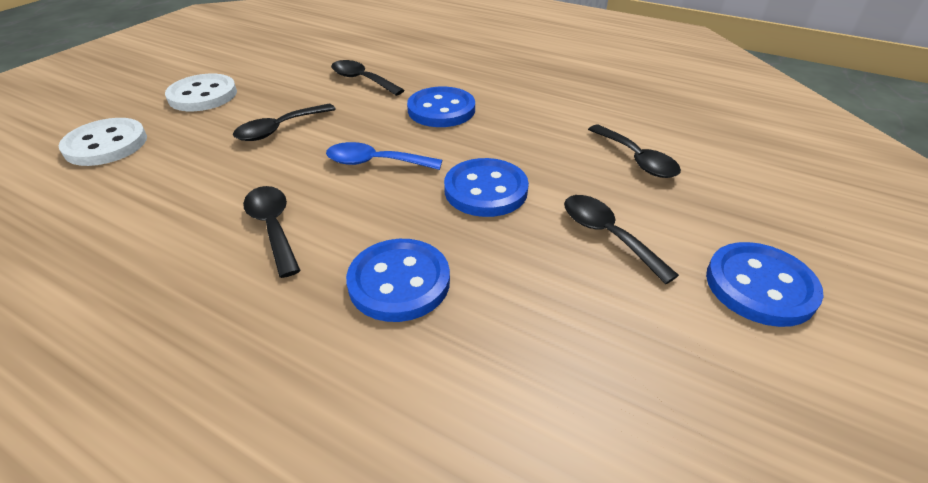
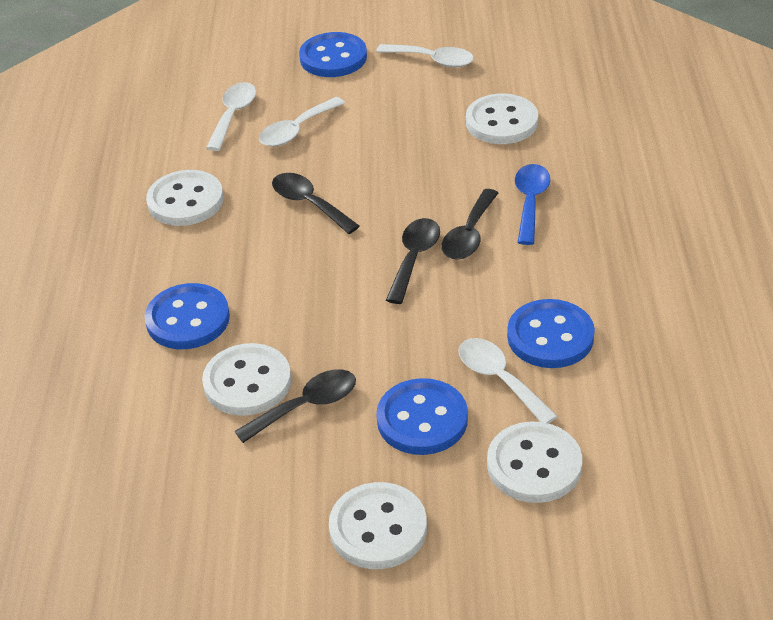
black spoon: 5 -> 4
white button: 2 -> 5
white spoon: 0 -> 4

